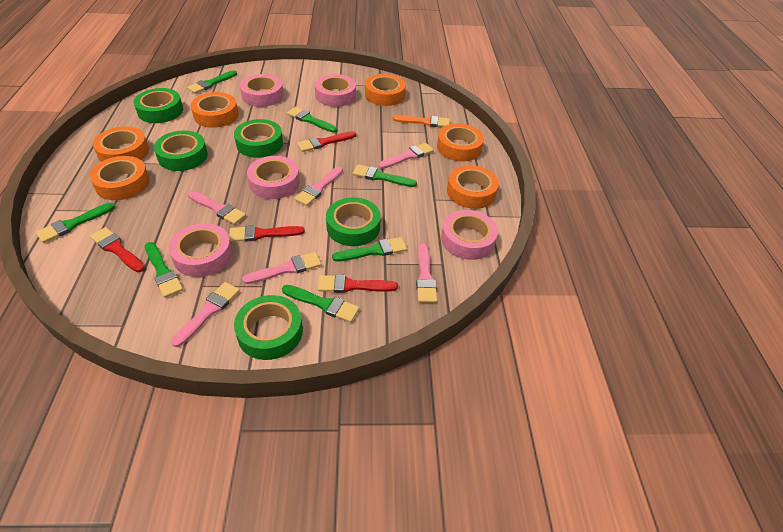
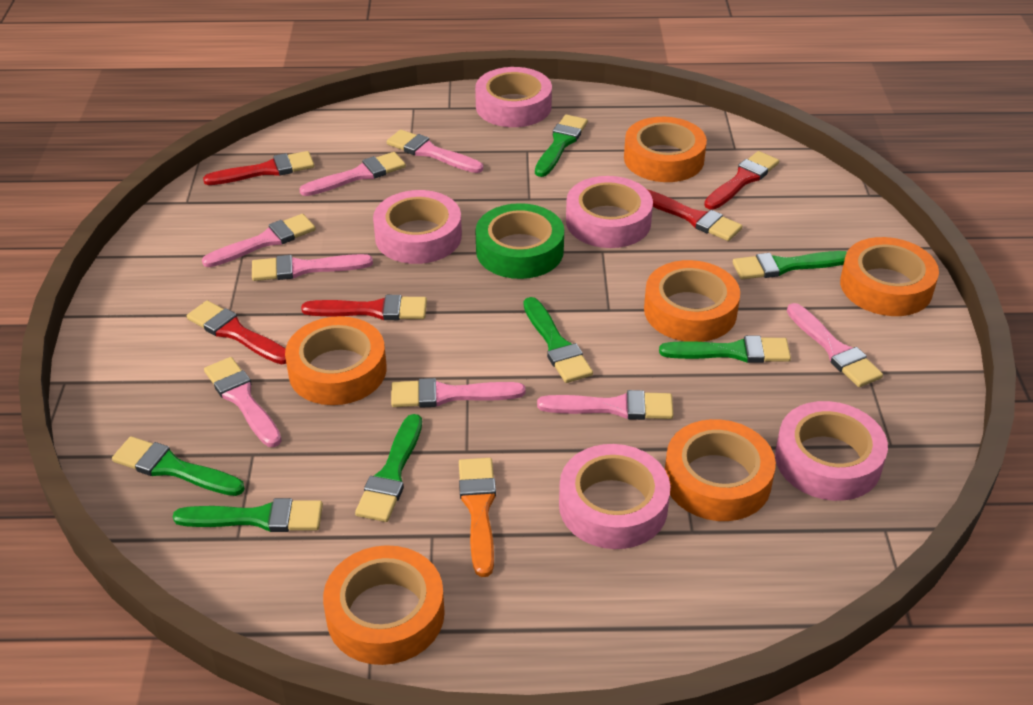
green tape: 5 -> 1
pink brush: 6 -> 8
red brush: 4 -> 5

